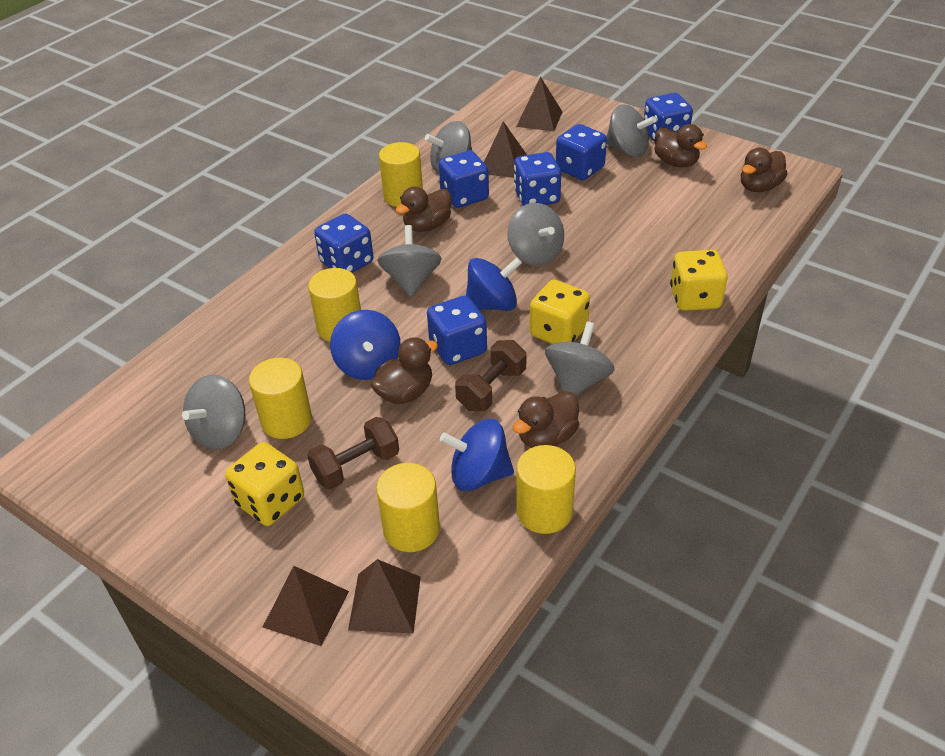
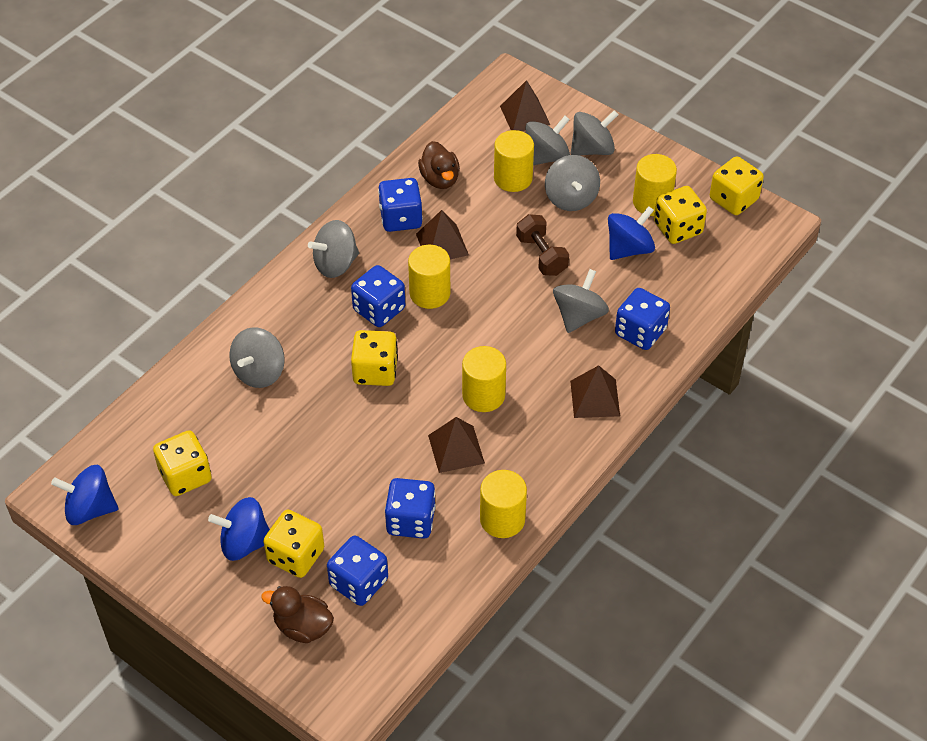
blue dice: 6 -> 5
brown duck: 5 -> 2
brown dumbbell: 2 -> 1
yellow dice: 3 -> 5

